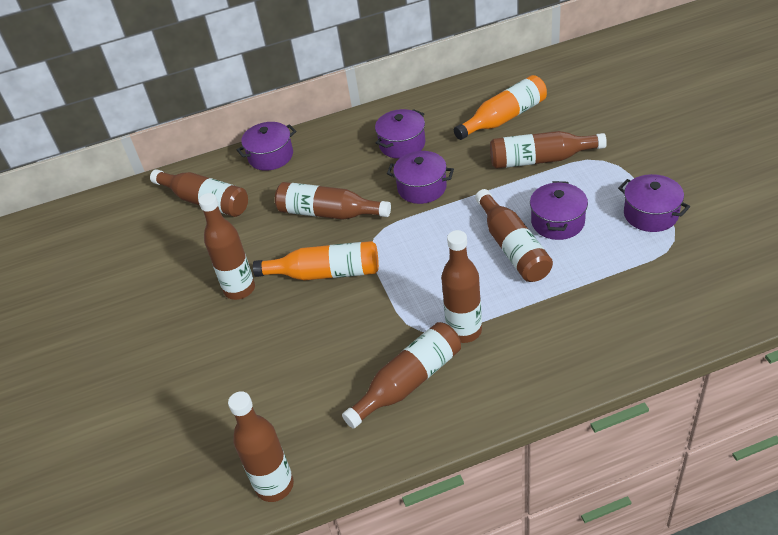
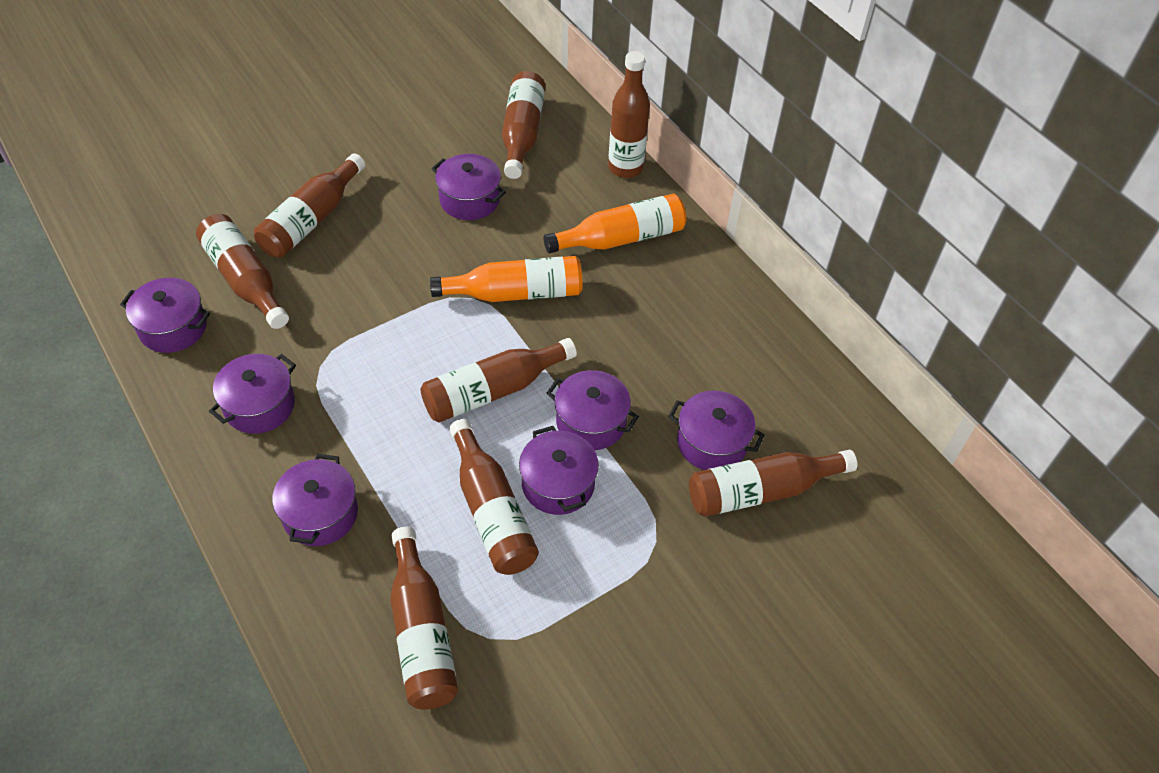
purple pot: 5 -> 7

